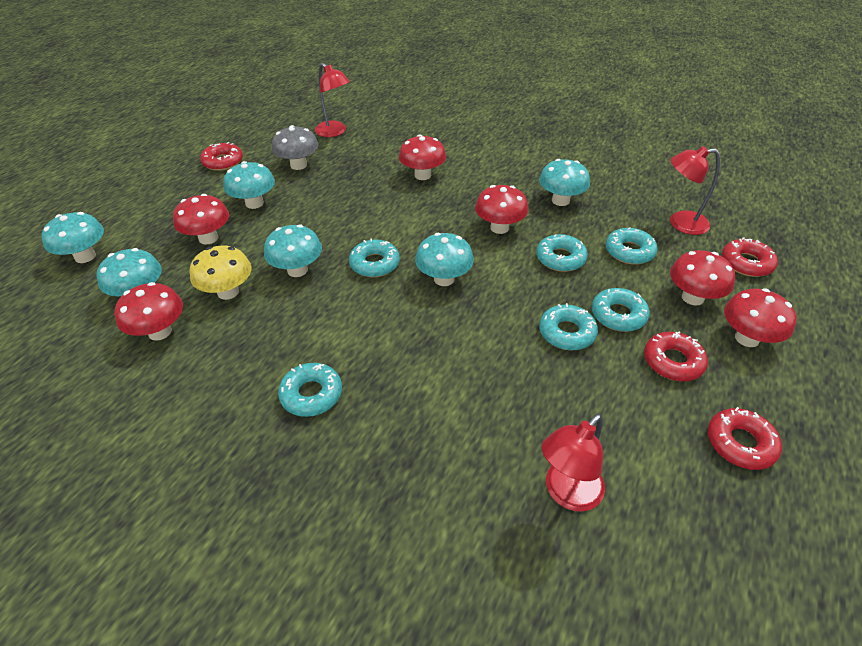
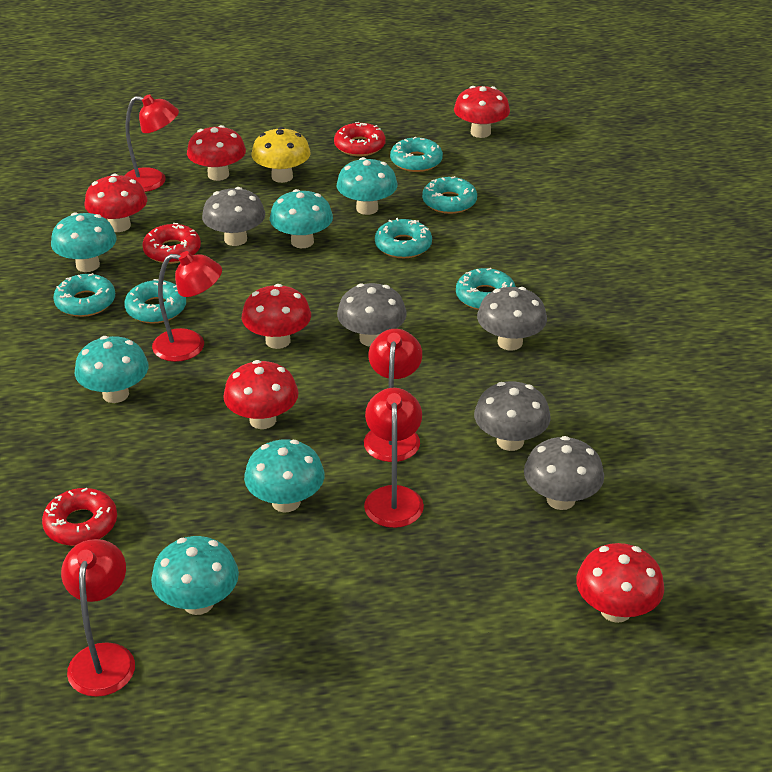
grey mushroom: 1 -> 5
red donut: 4 -> 3
red lamp: 3 -> 5

